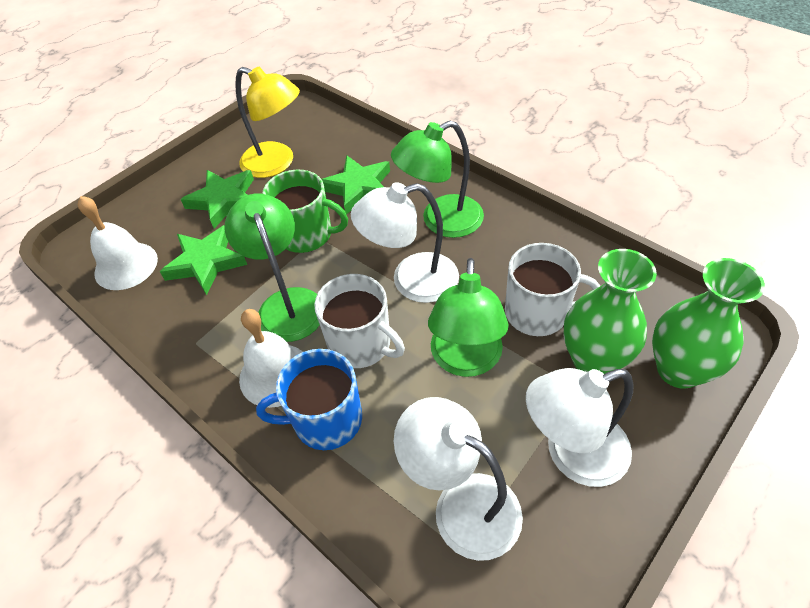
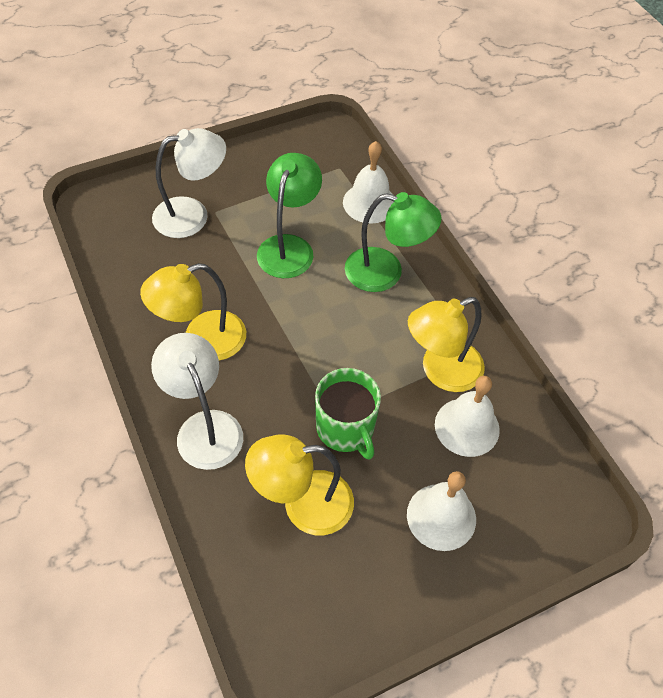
blue mug: 1 -> 0
green lamp: 3 -> 2
green star: 3 -> 0
green vase: 2 -> 0
white bell: 2 -> 3
white lamp: 3 -> 2
white mug: 2 -> 0
yellow lamp: 1 -> 3

